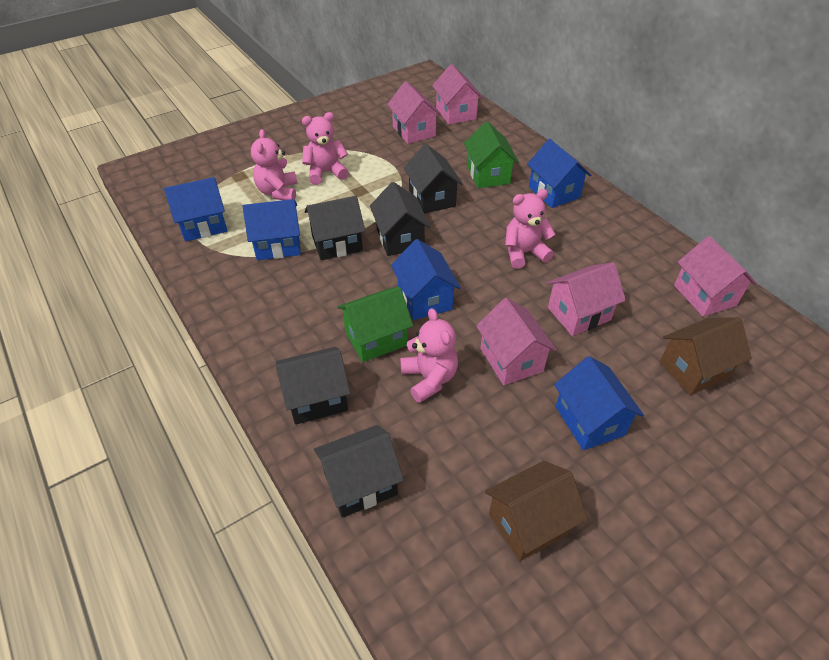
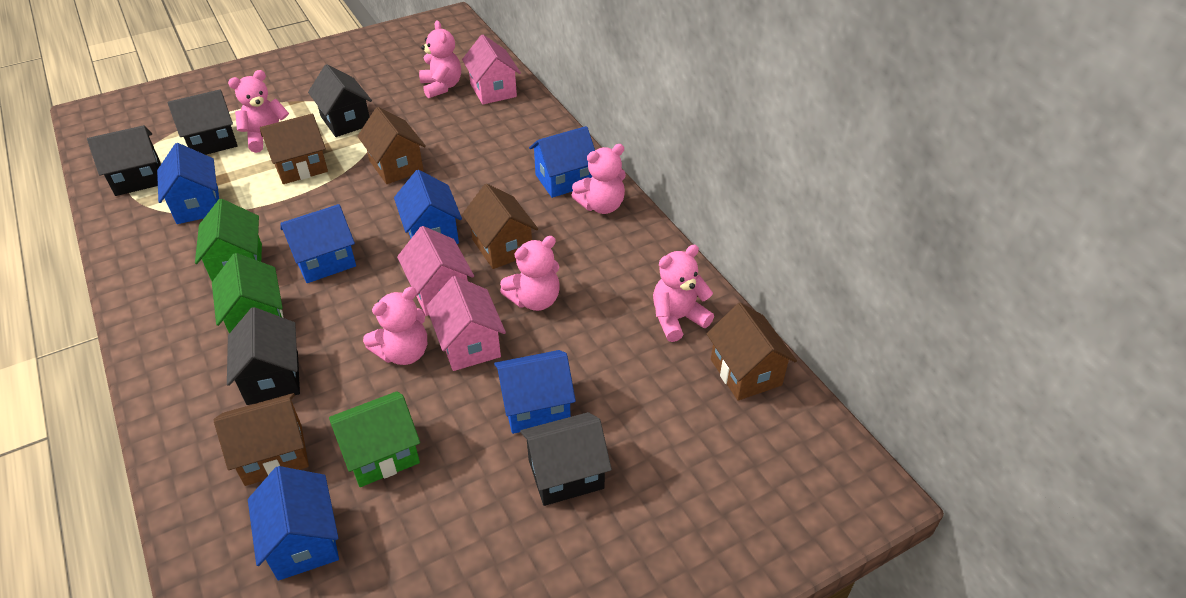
blue house: 5 -> 6
brown house: 2 -> 5
green house: 2 -> 3
pink house: 5 -> 3
pink teddy bear: 4 -> 6

